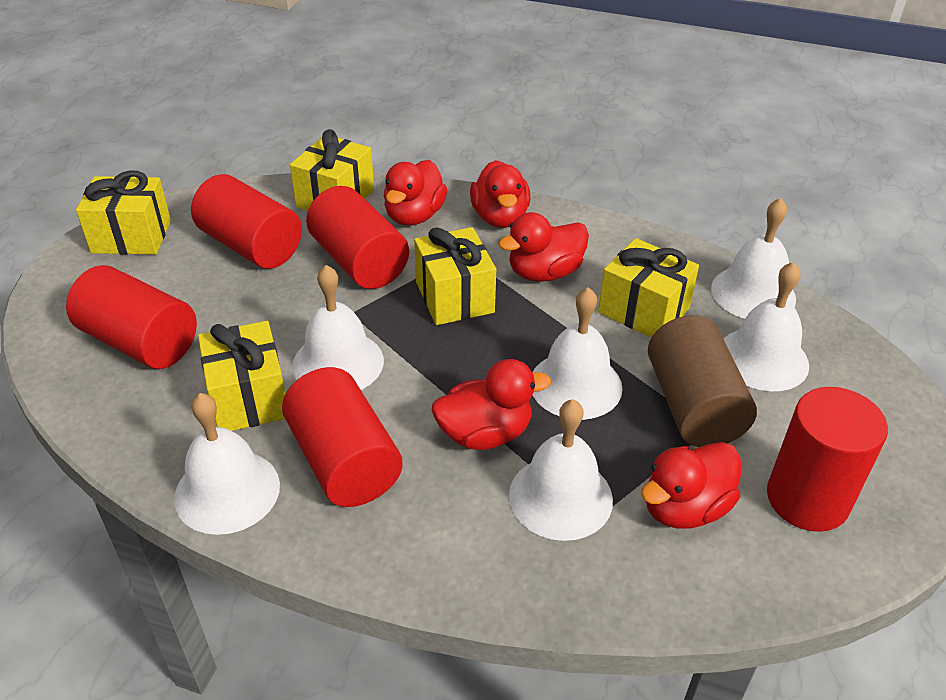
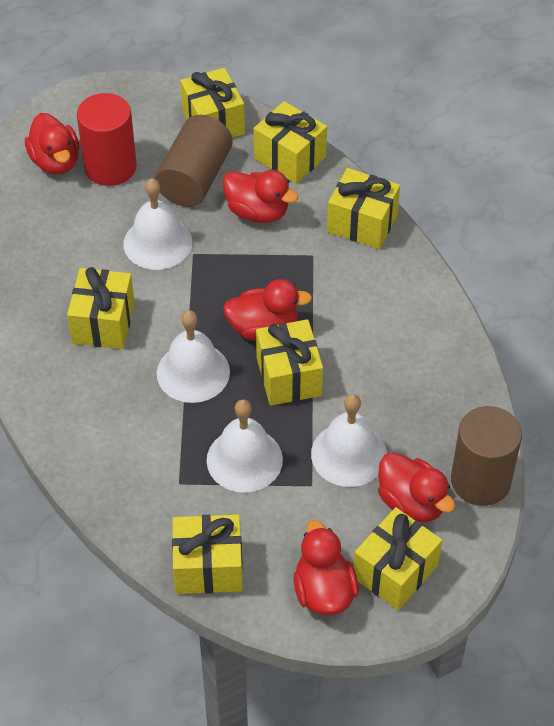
brown cylinder: 1 -> 2
red cylinder: 5 -> 1
white bell: 6 -> 4
yellow gift: 5 -> 7

